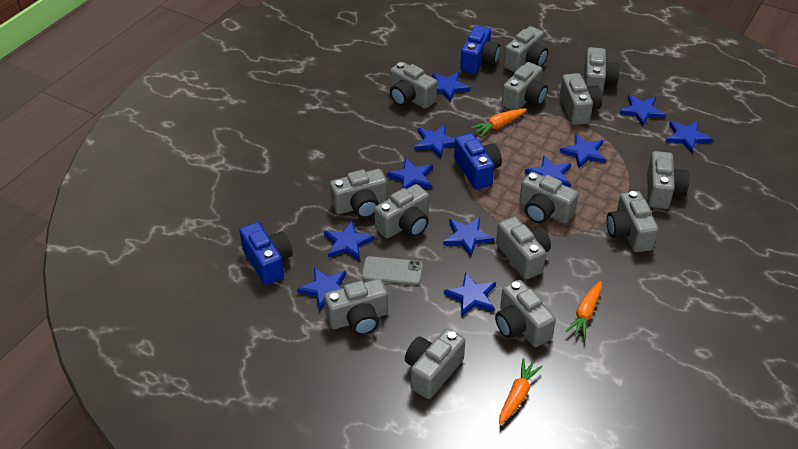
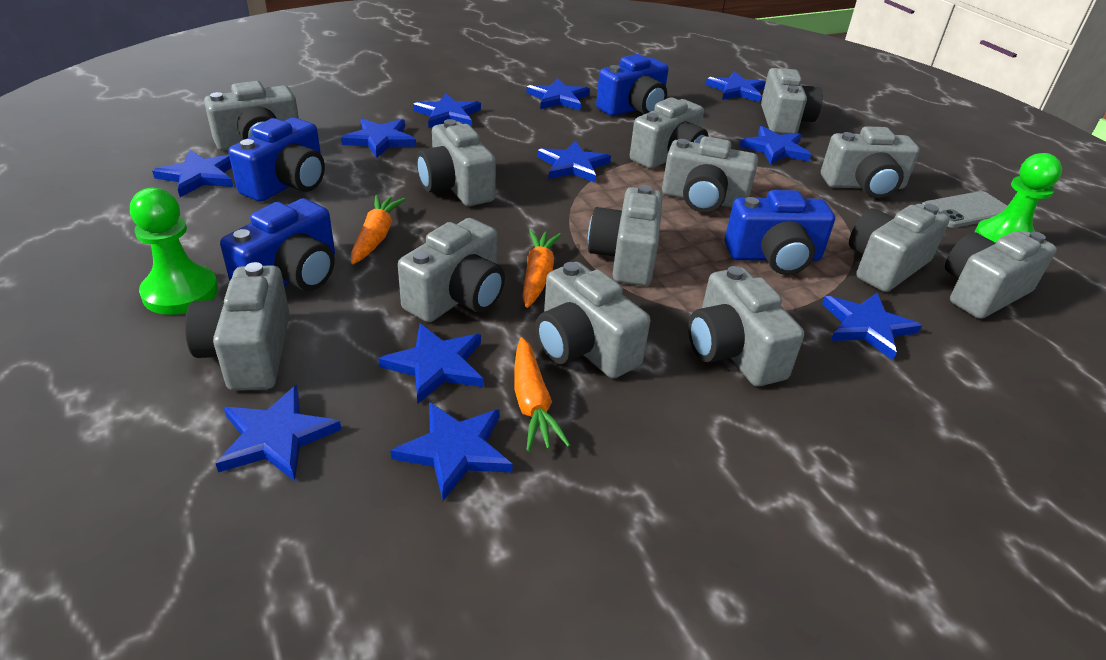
blue camera: 3 -> 4
green pawn: 0 -> 2
grey camera: 14 -> 13

